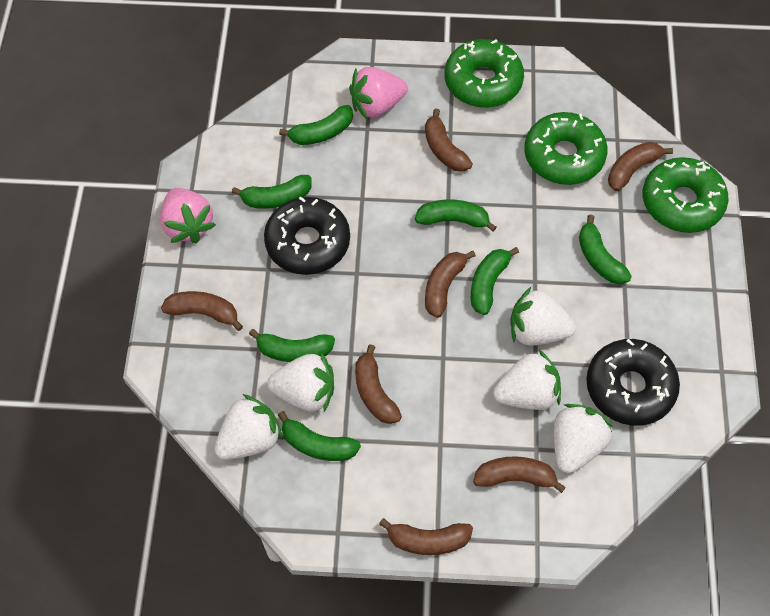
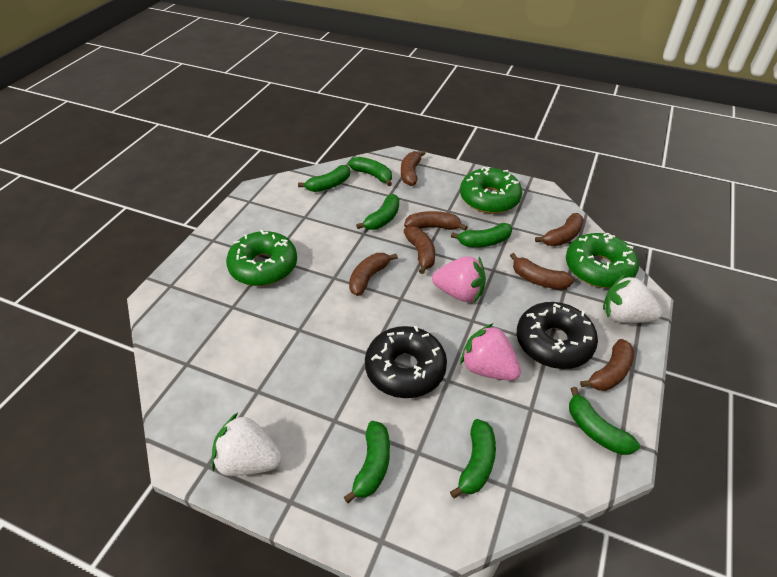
white strawberry: 5 -> 2

